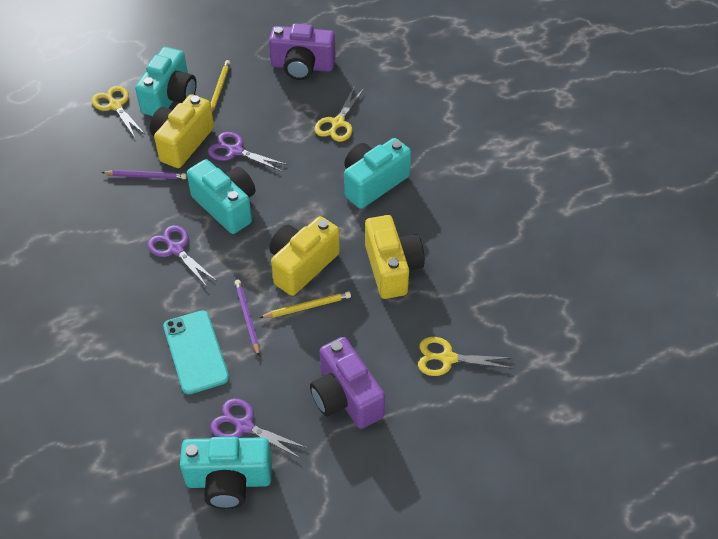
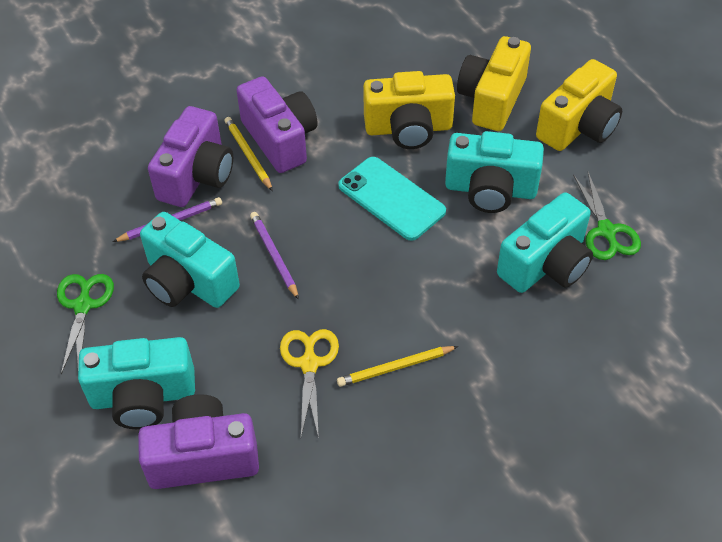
green scissors: 0 -> 2
purple camera: 2 -> 3
purple scissors: 3 -> 0
yellow scissors: 3 -> 1

